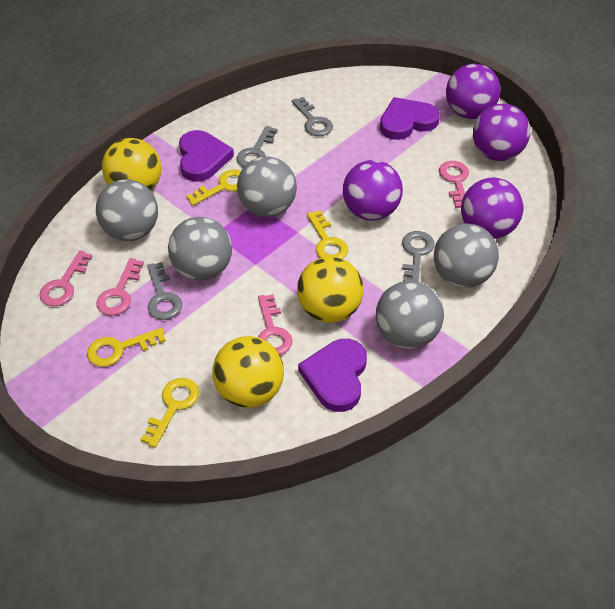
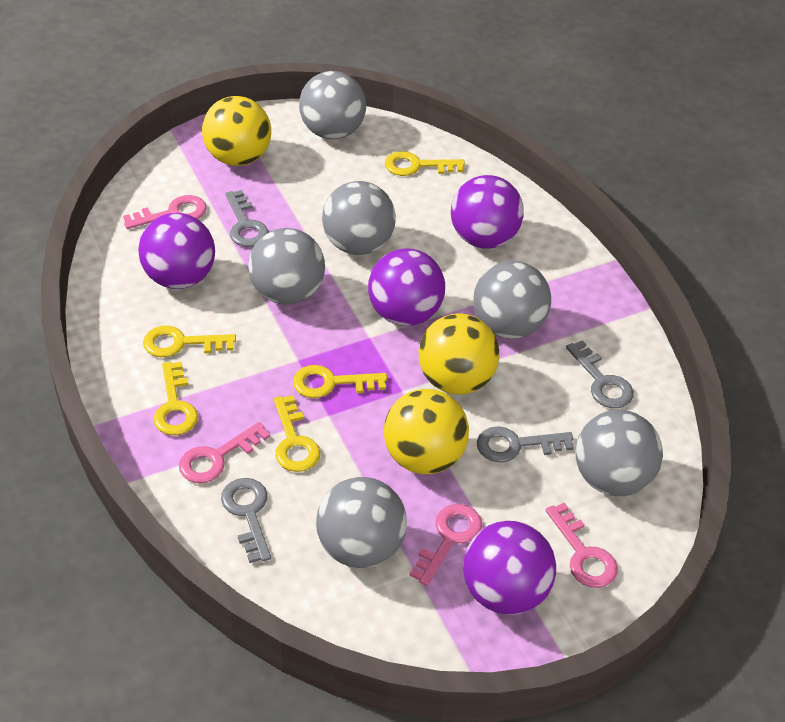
grey ball: 5 -> 6
purple heart: 3 -> 0
yellow key: 4 -> 5

